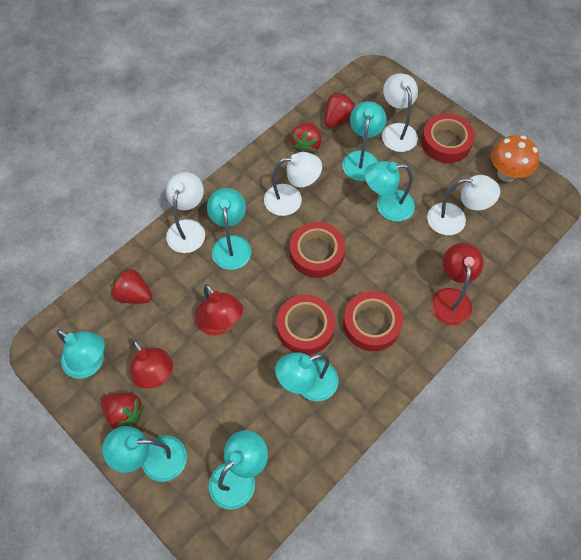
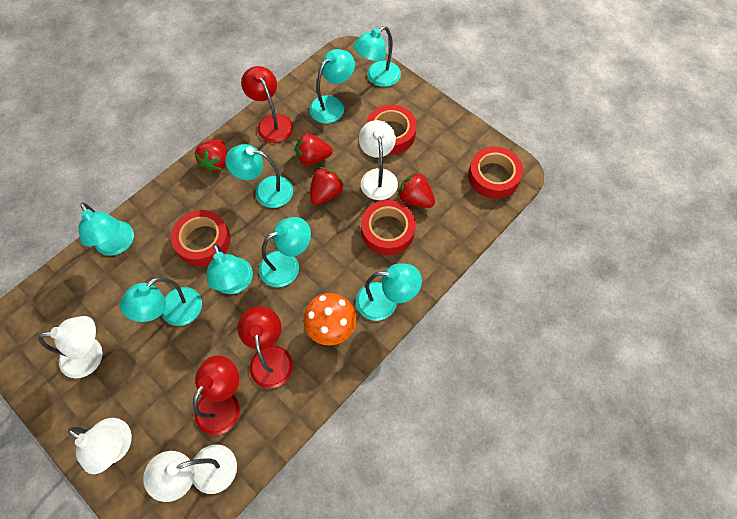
turquoise lamp: 7 -> 8

